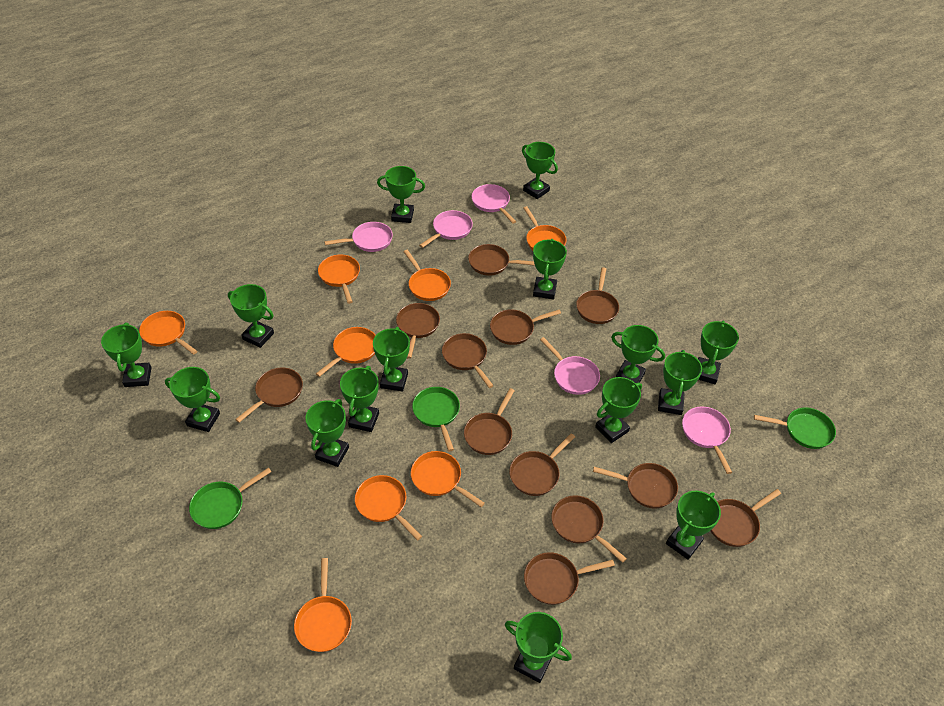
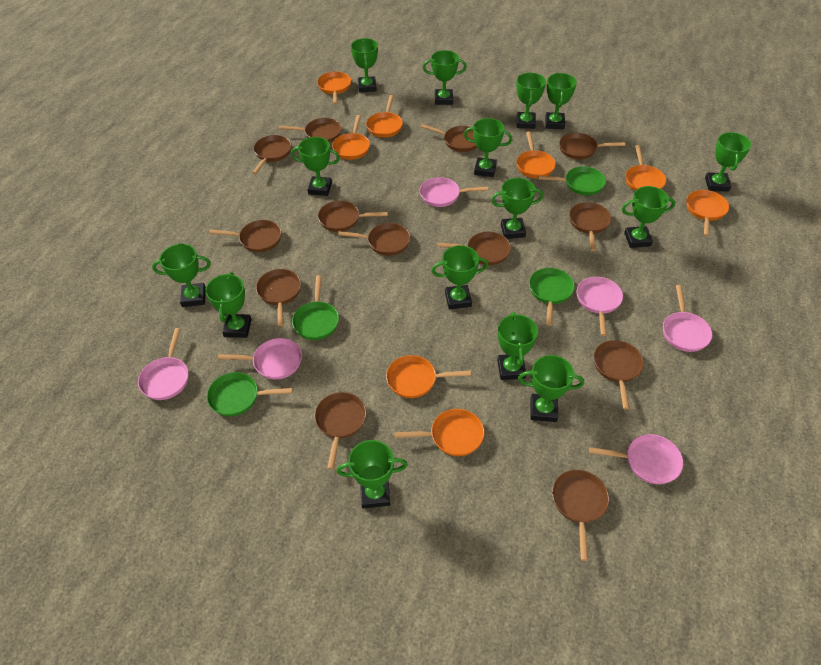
brown pan: 12 -> 13
green pan: 3 -> 4
pink pan: 5 -> 6

